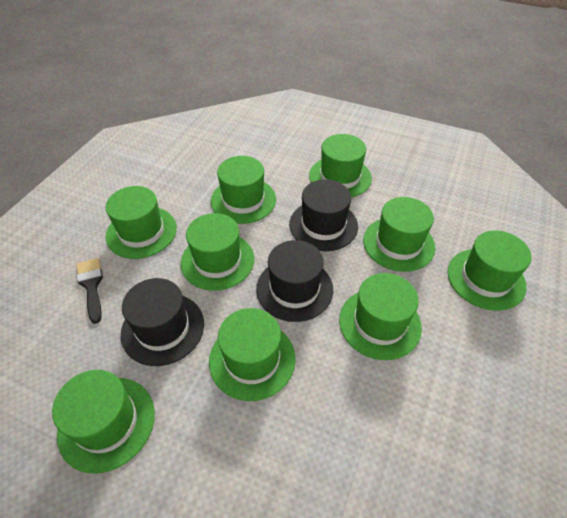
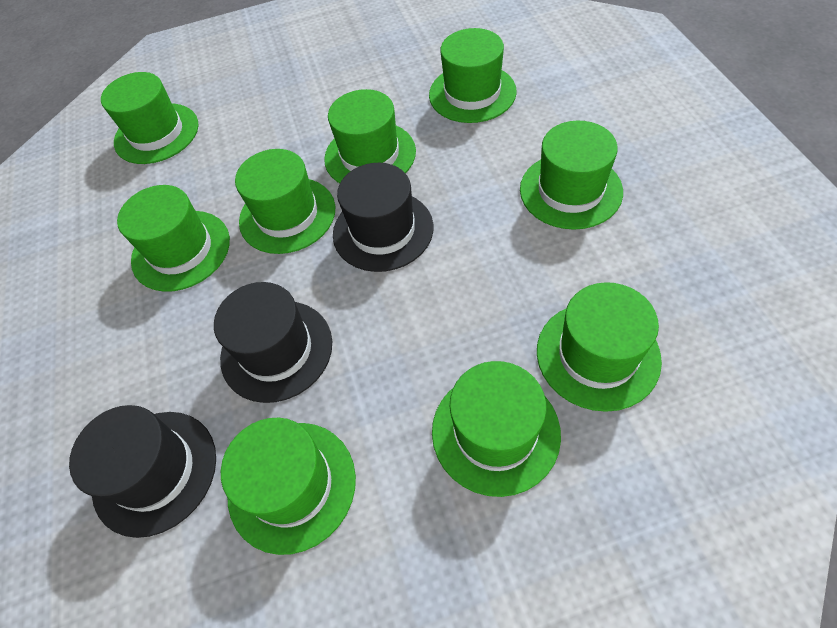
black brush: 1 -> 0

